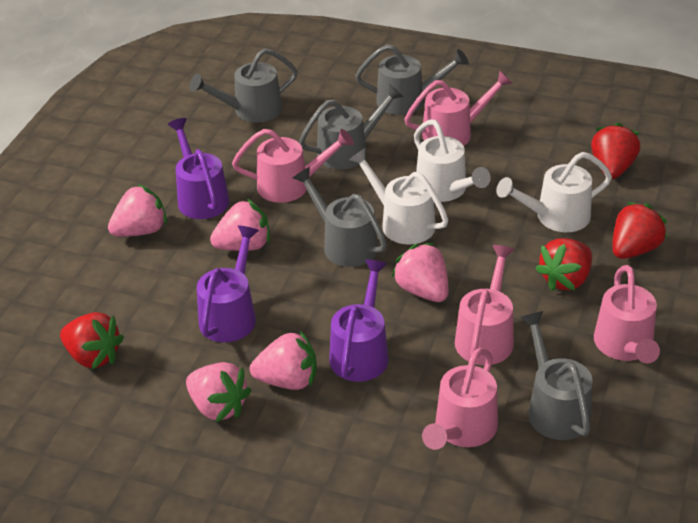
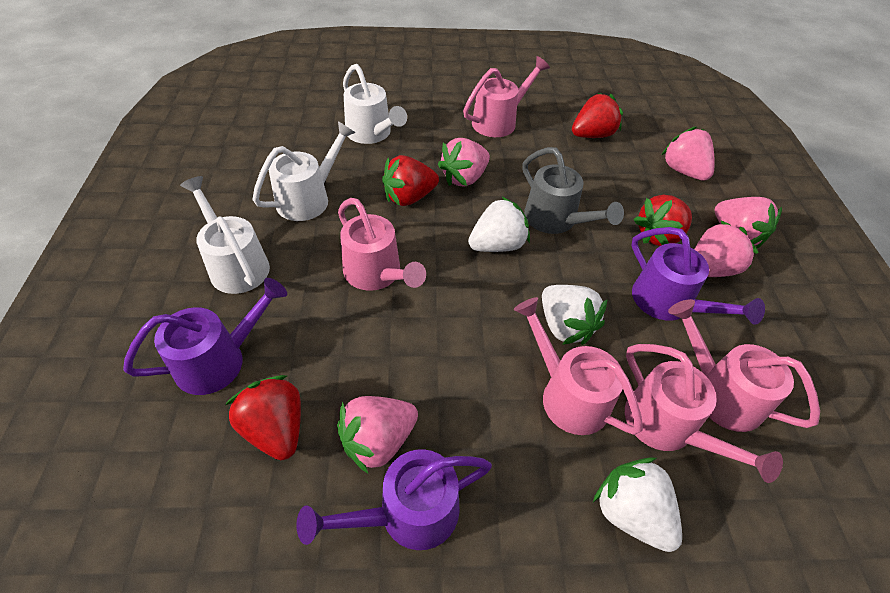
grey watering can: 5 -> 1
white strawberry: 0 -> 3

